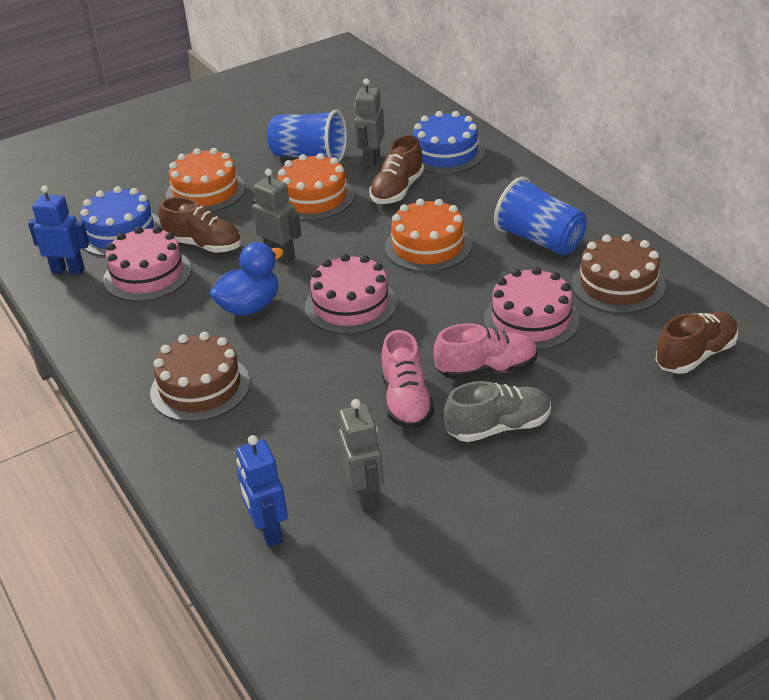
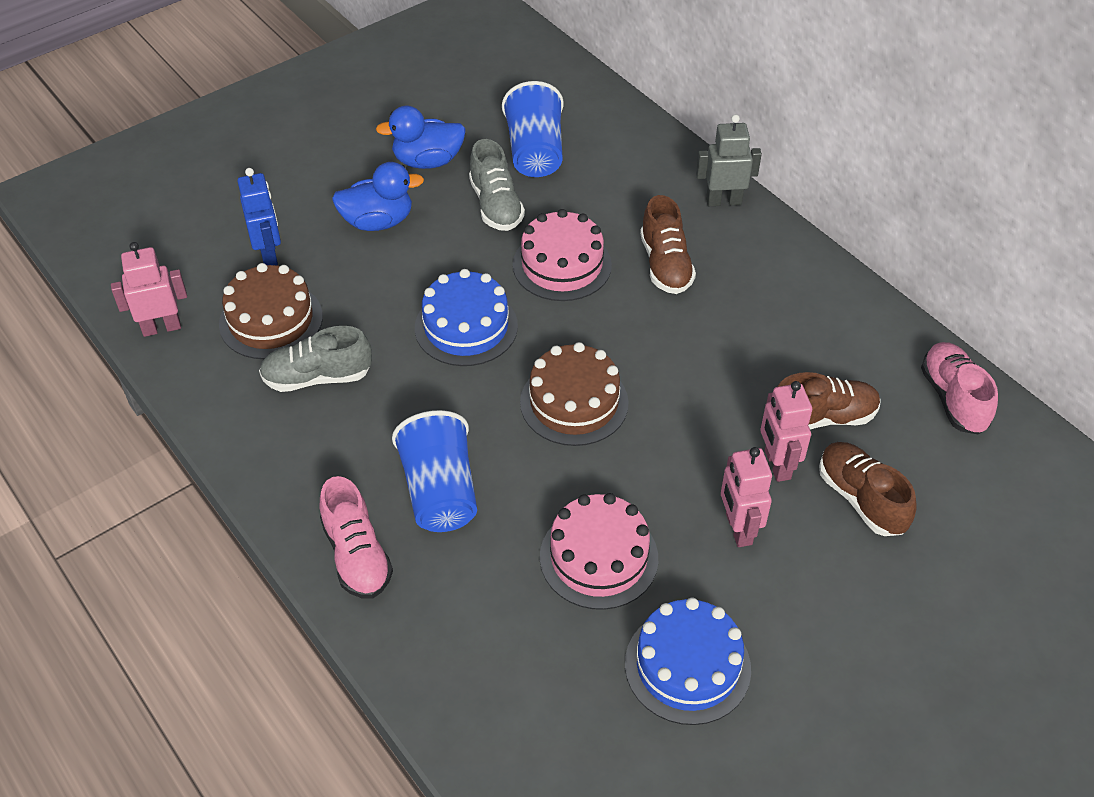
blue duck: 1 -> 2
blue robot: 2 -> 1
grey robot: 3 -> 1
grey shoe: 1 -> 2
orange cake: 3 -> 0
pink cake: 3 -> 2
pink robot: 0 -> 3

